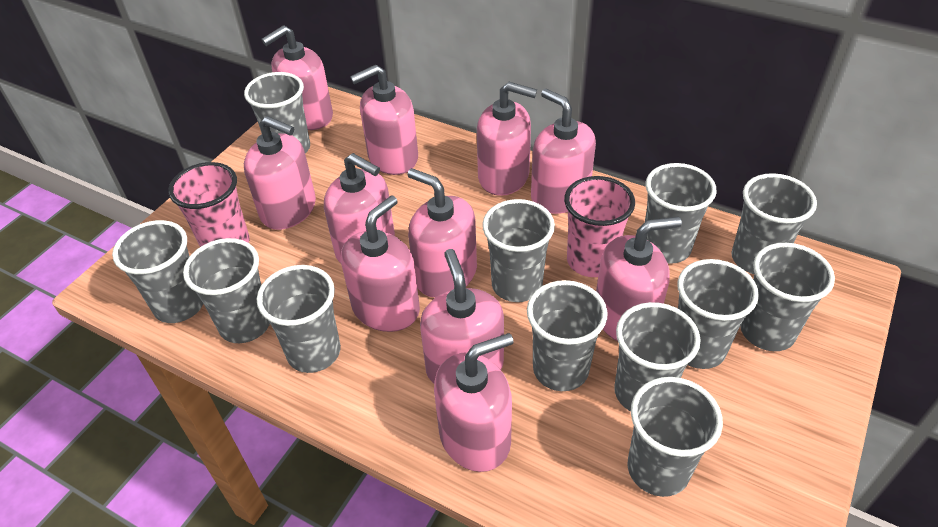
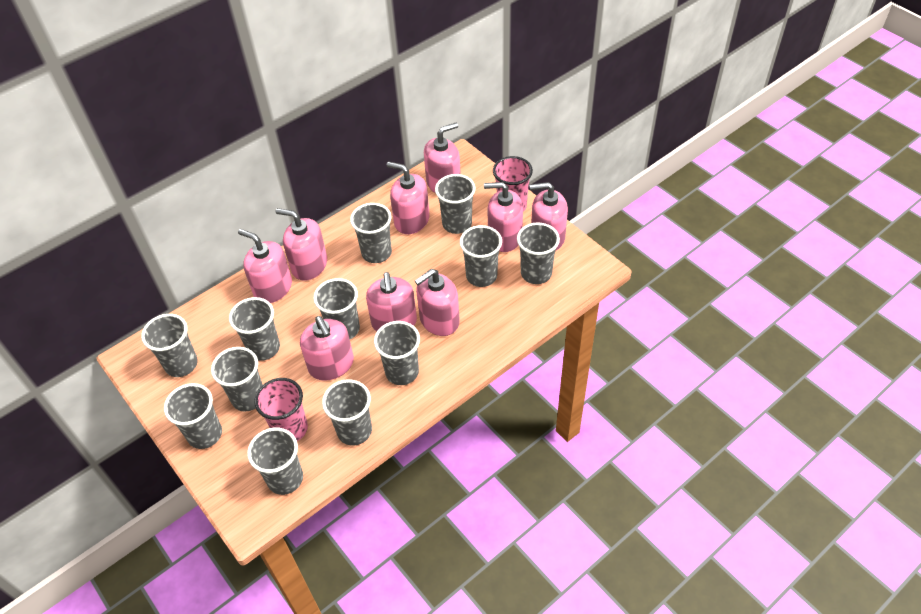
pink soap dispenser: 11 -> 9

